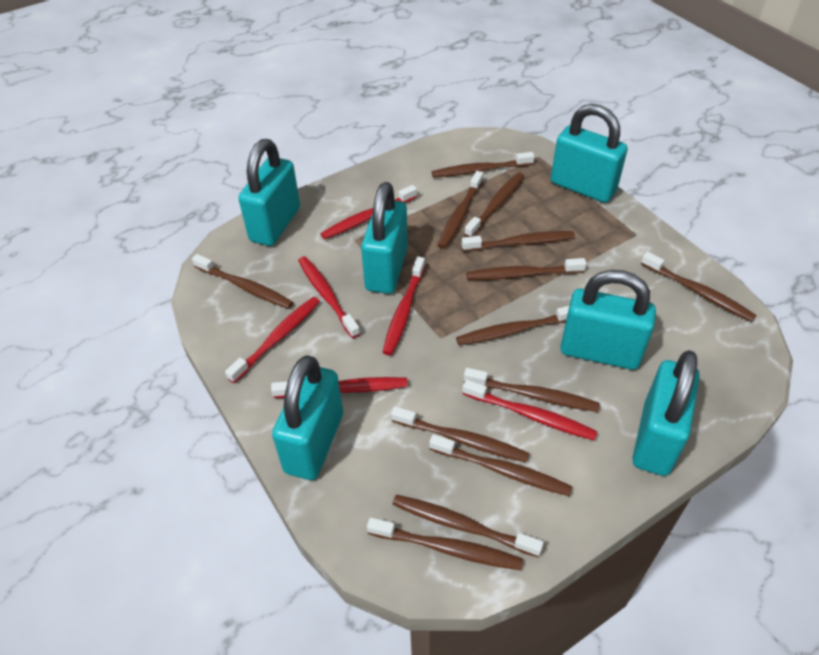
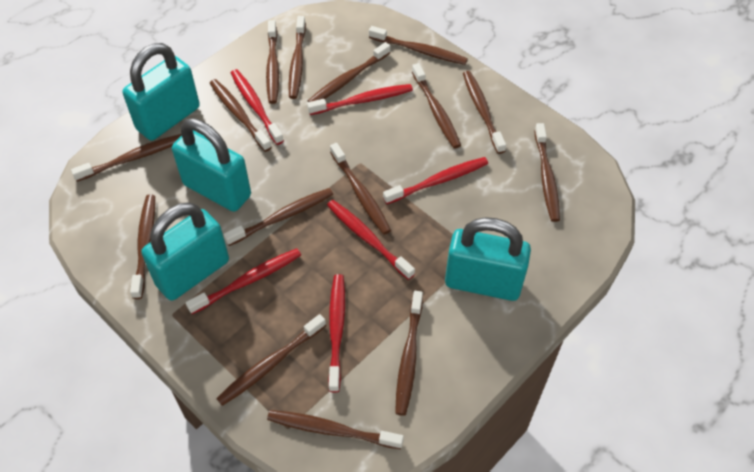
brown toothbrush: 13 -> 15
turquoise padlock: 6 -> 4

